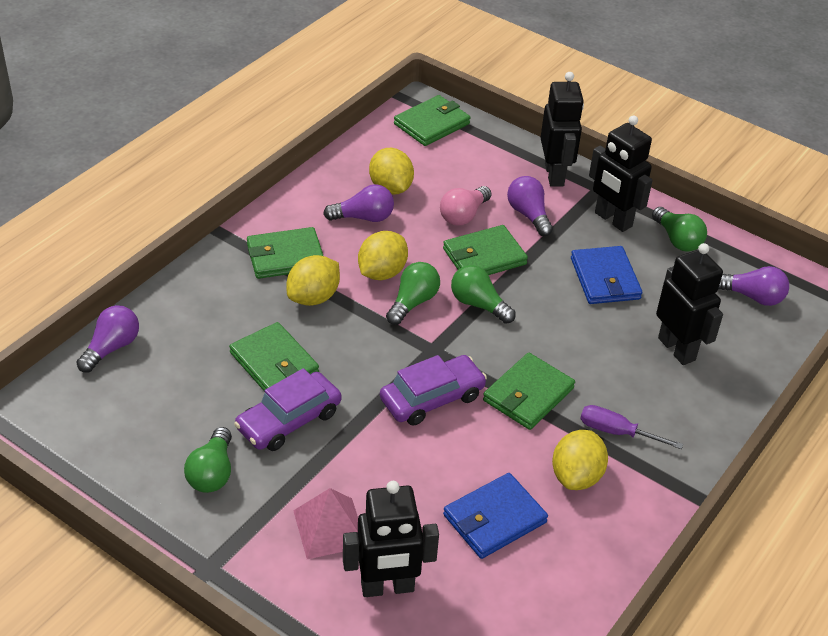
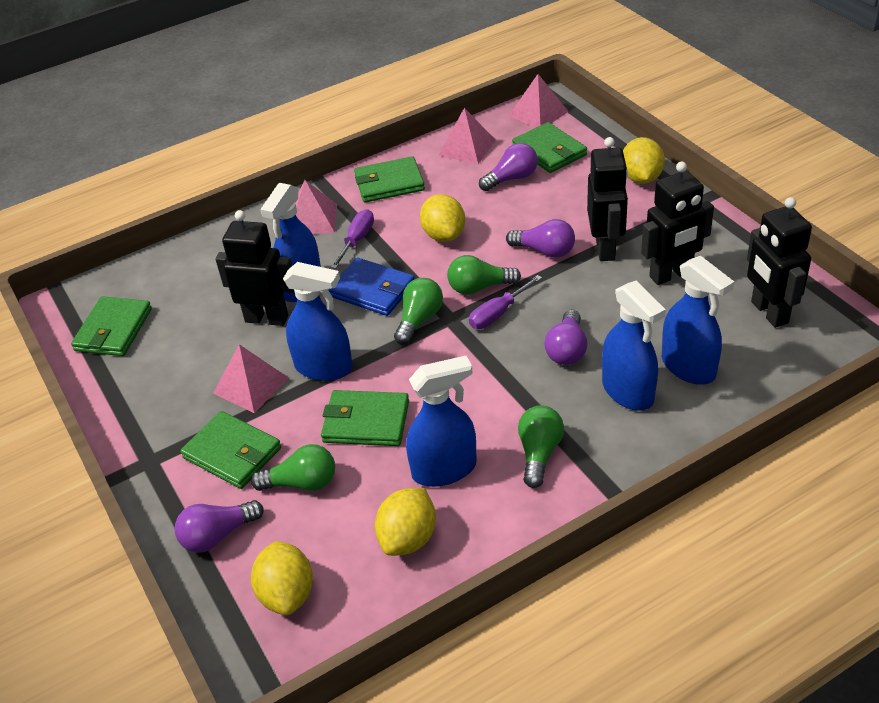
blue spray bottle: 0 -> 5
blue wallet: 2 -> 1
pink light bulb: 1 -> 0
pink pyramid: 1 -> 4
purple car: 2 -> 0
purple screwdriver: 1 -> 2

